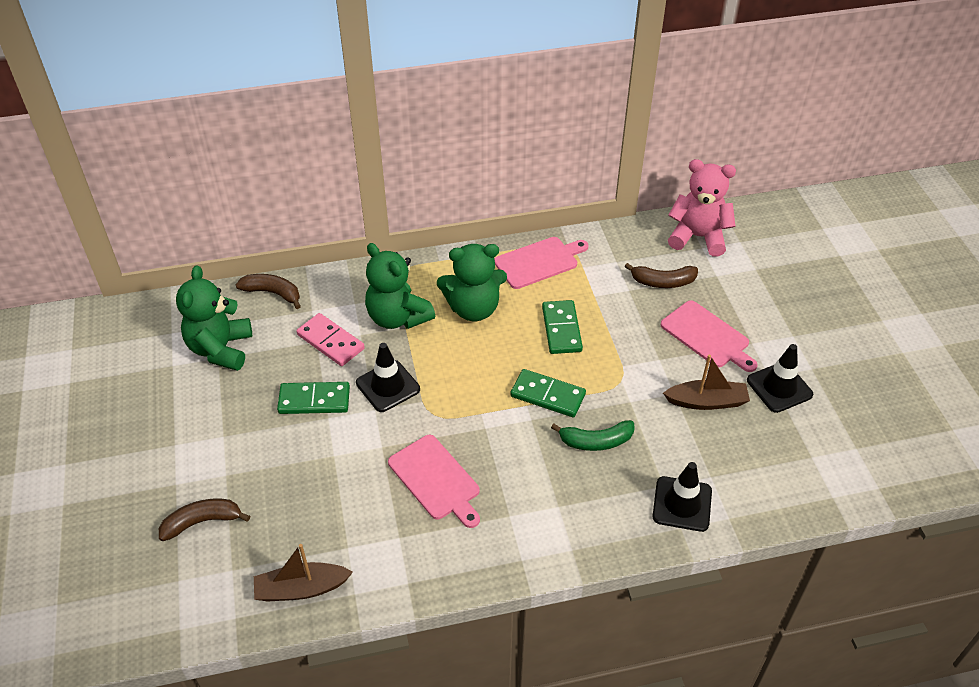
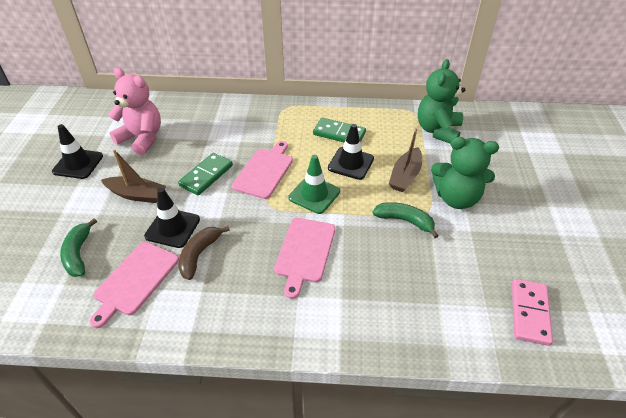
brown banana: 3 -> 1
green banana: 1 -> 2
green domino: 3 -> 2
green teddy bear: 3 -> 2
green traffic cone: 0 -> 1

